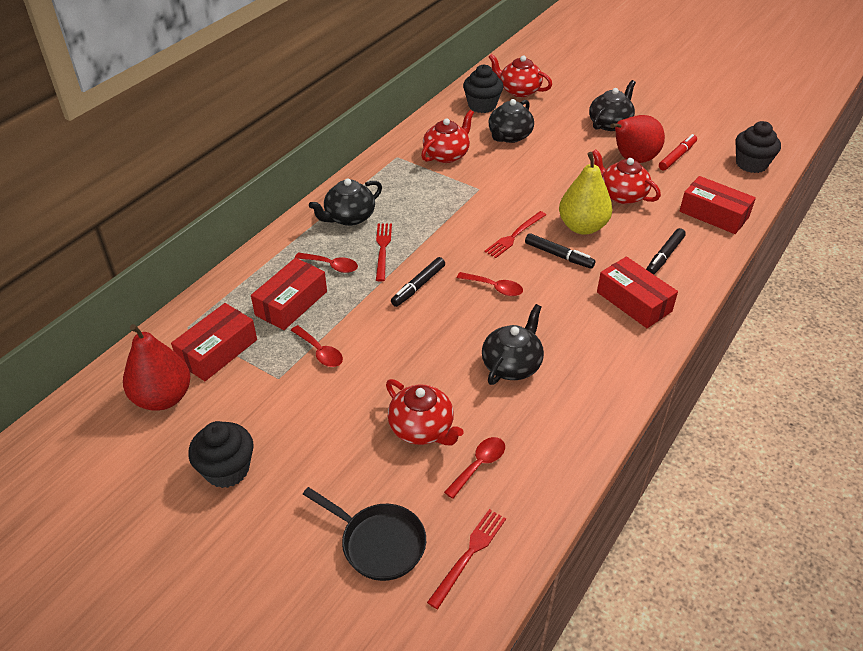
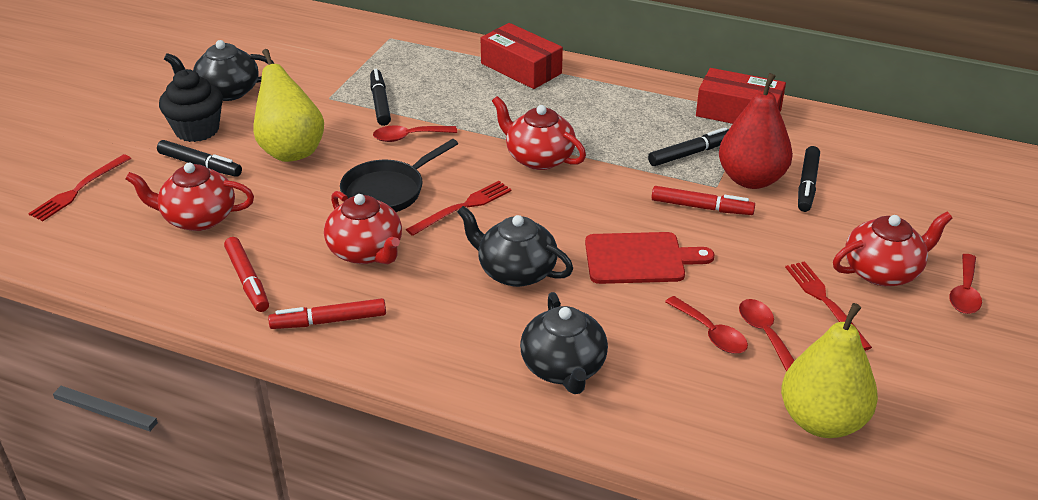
black cupcake: 3 -> 1
black marker: 3 -> 4
black teapot: 4 -> 3
red box: 4 -> 2
red cutting board: 0 -> 1
red marker: 1 -> 3
red pear: 2 -> 1
yellow pear: 1 -> 2

